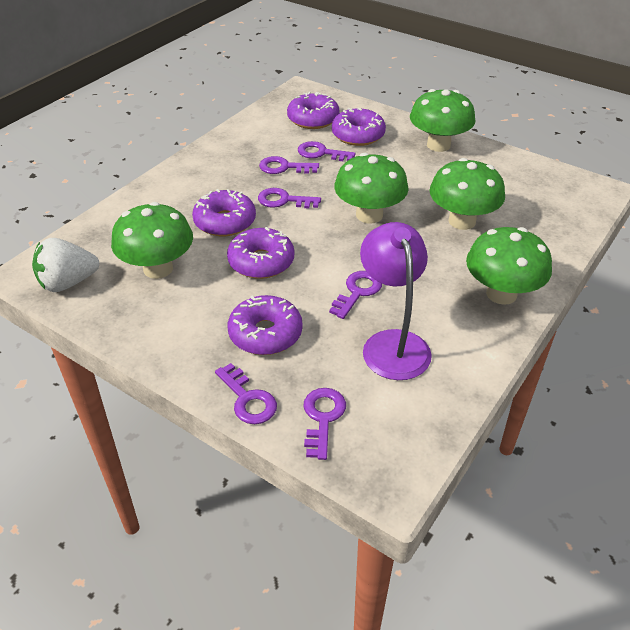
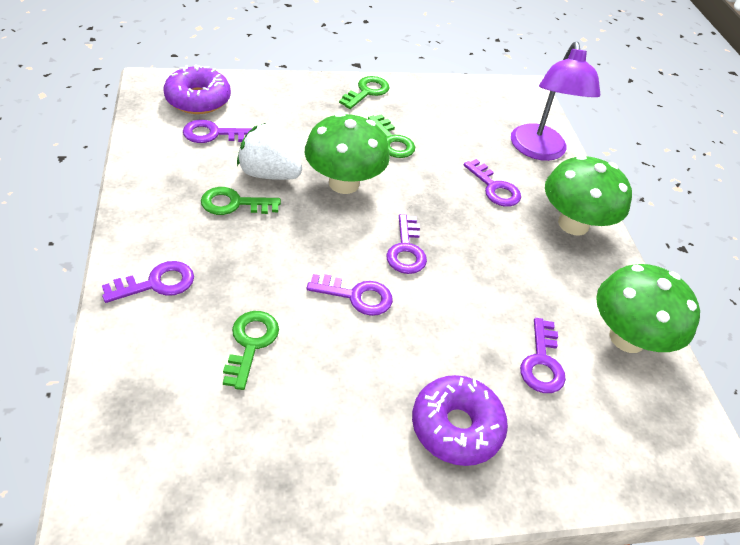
green key: 0 -> 4
green mushroom: 5 -> 3
purple donut: 5 -> 2

